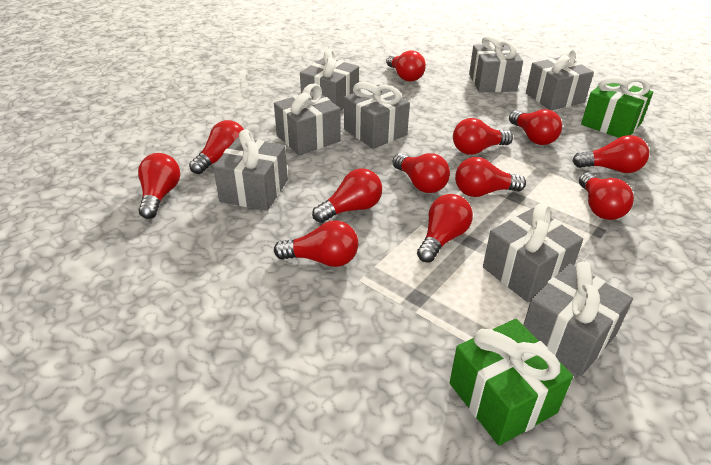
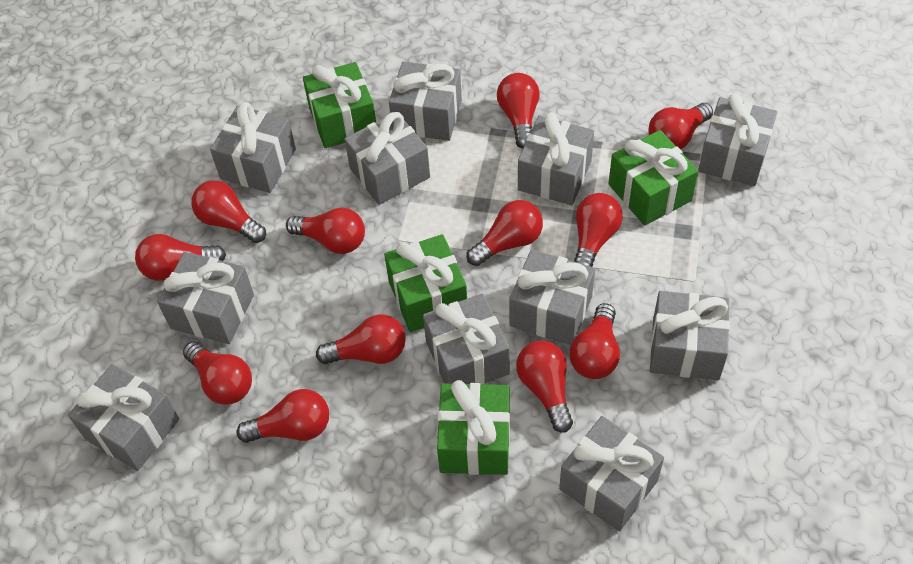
green gift: 2 -> 4
grey gift: 8 -> 11

